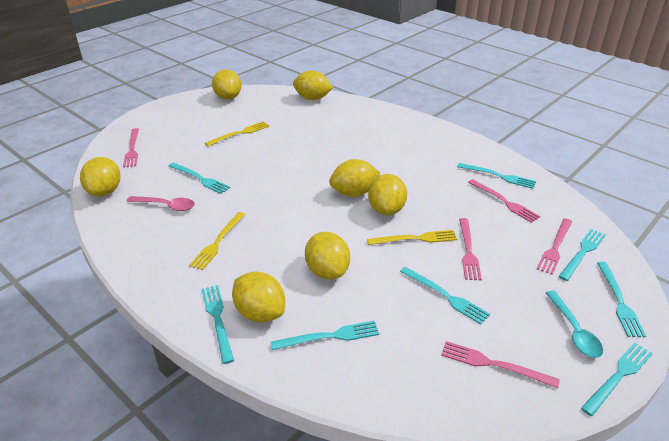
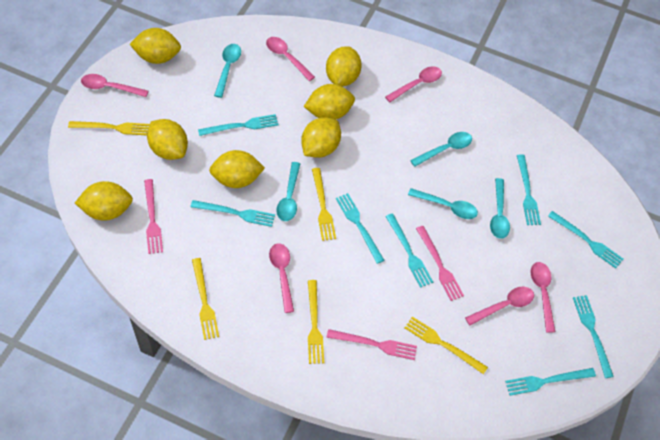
pink fork: 5 -> 3
pink spoon: 1 -> 6
turquoise spoon: 1 -> 5
yellow fork: 3 -> 5

